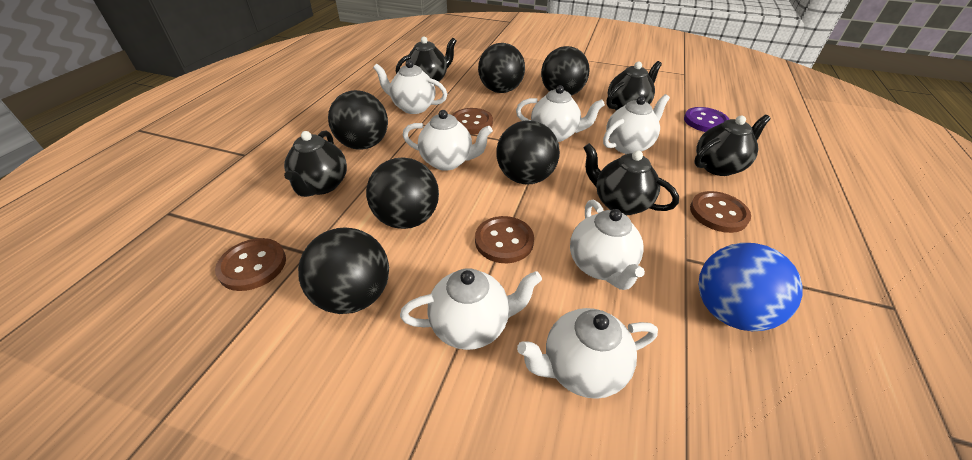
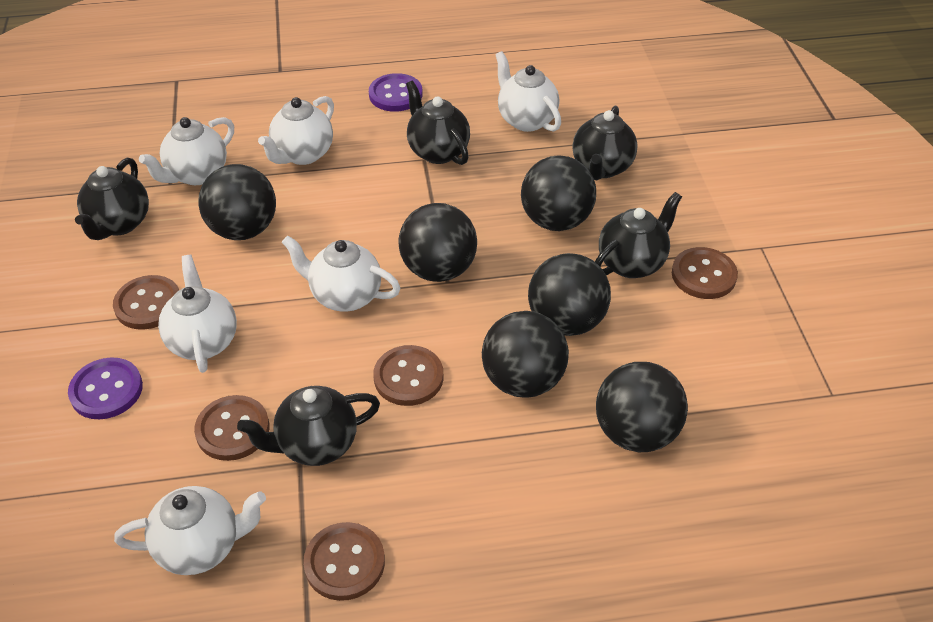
blue ball: 1 -> 0
brown button: 4 -> 5
purple button: 1 -> 2
white teapot: 7 -> 6

